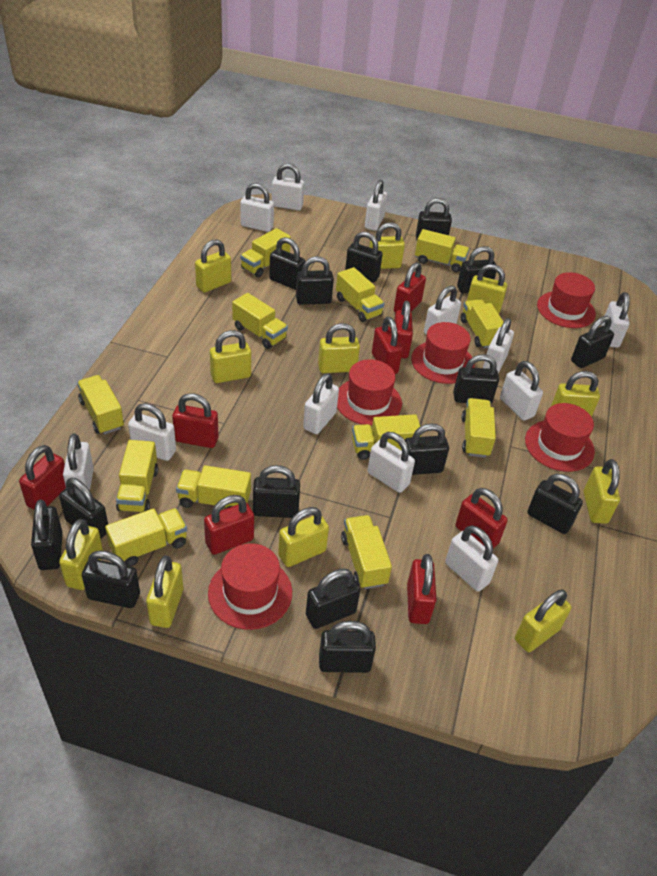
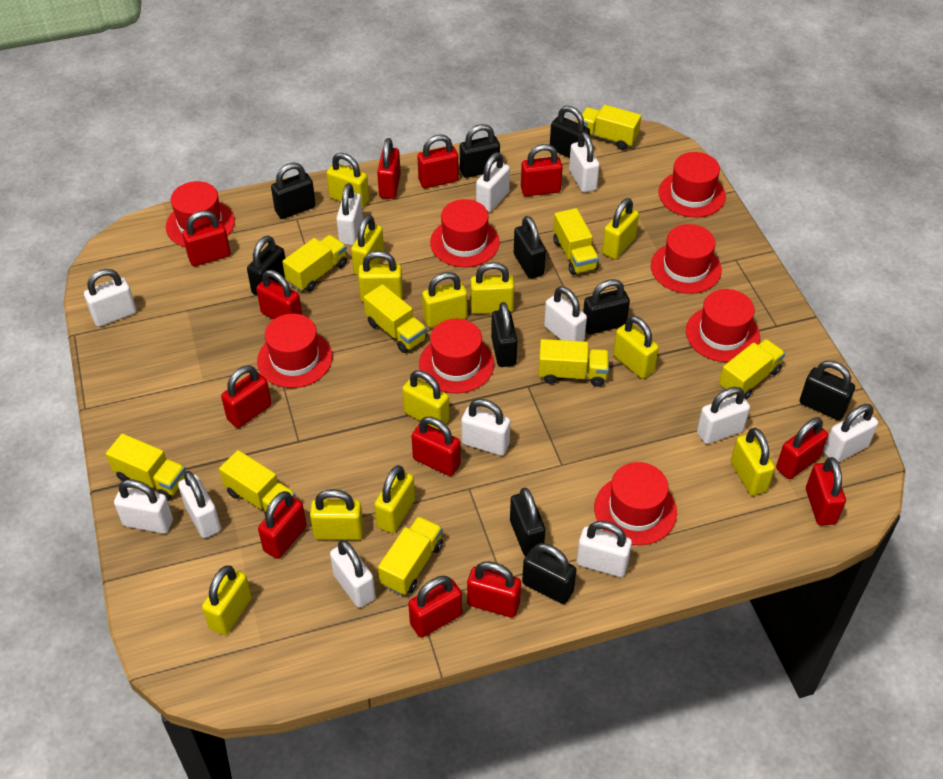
black padlock: 15 -> 10
red hat: 5 -> 8
red padlock: 8 -> 12
yellow padlock: 11 -> 12
yellow truck: 12 -> 9

